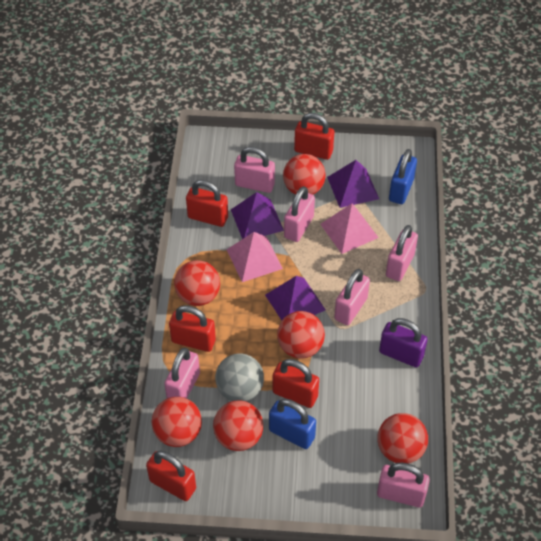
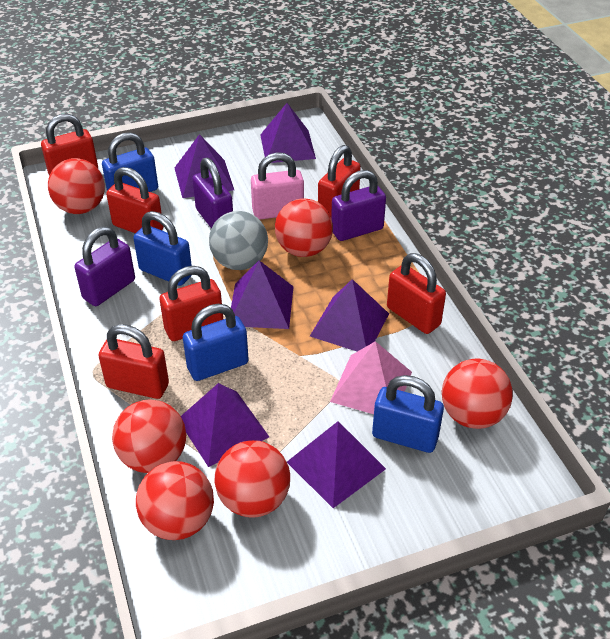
blue padlock: 2 -> 4
pink padlock: 6 -> 1
pink pyramid: 2 -> 1
purple padlock: 1 -> 3
purple pyramid: 3 -> 6
red padlock: 5 -> 6

